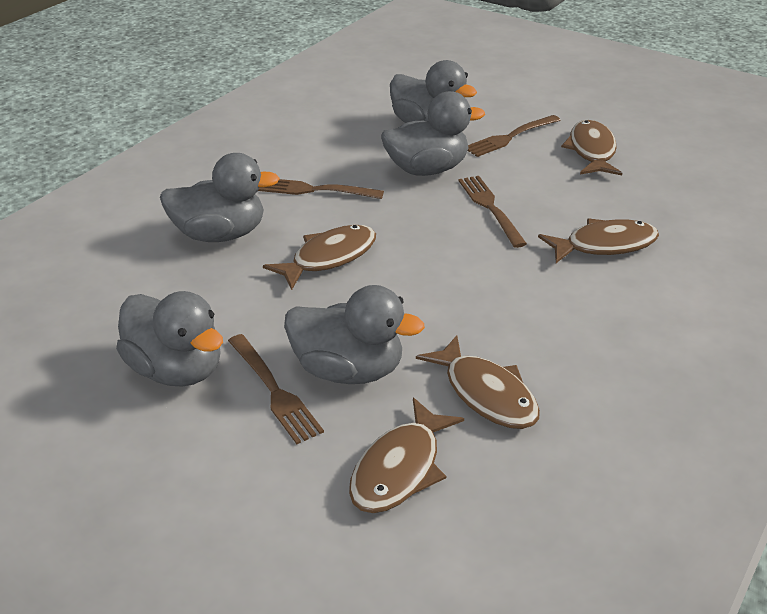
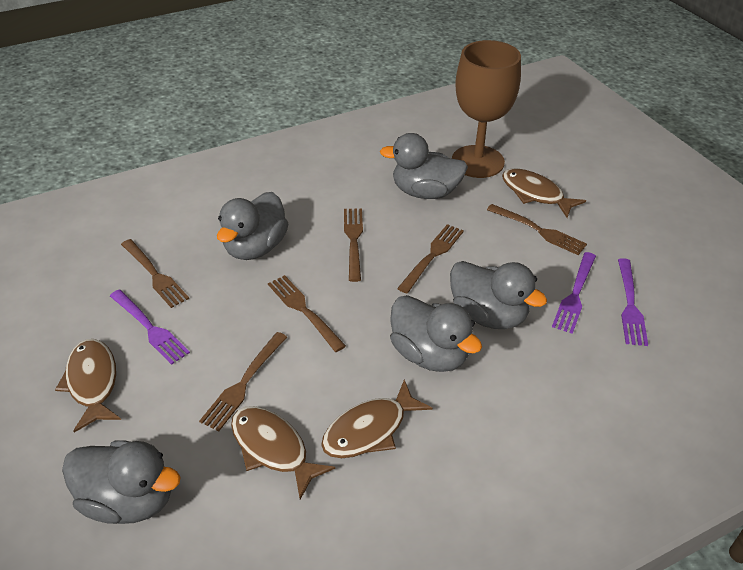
brown fish: 5 -> 4
brown fork: 4 -> 6
brown goblet: 0 -> 1
purple fork: 0 -> 3

